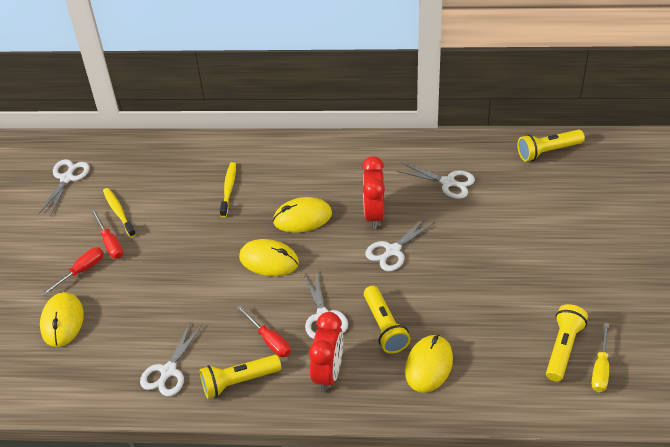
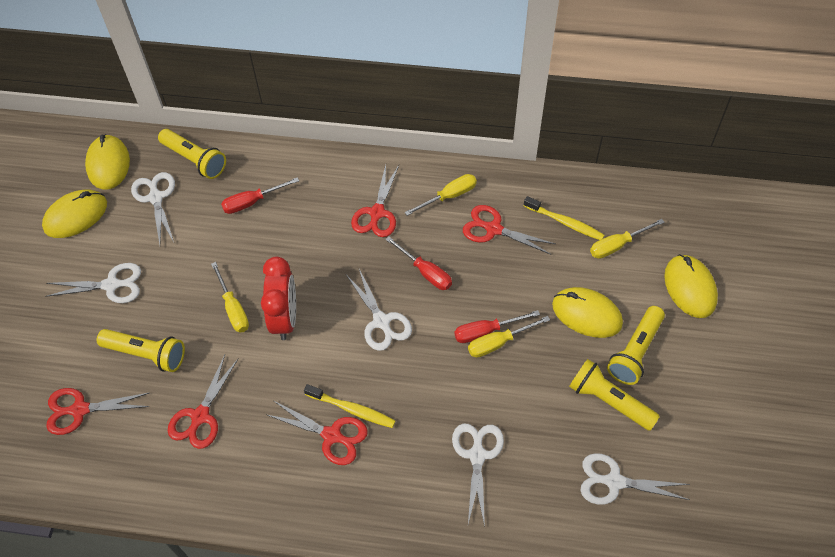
red clock: 2 -> 1
red scissors: 0 -> 5
yellow screwdriver: 1 -> 4

